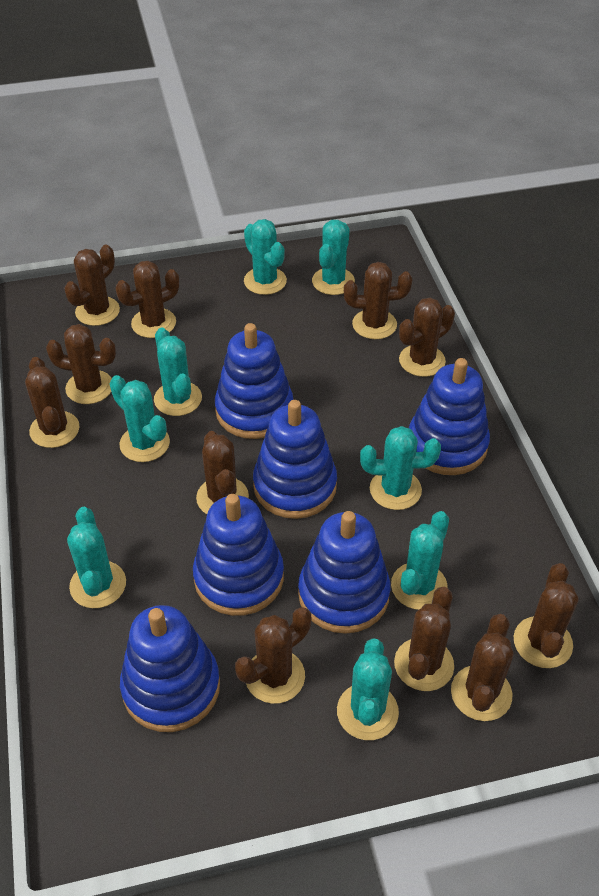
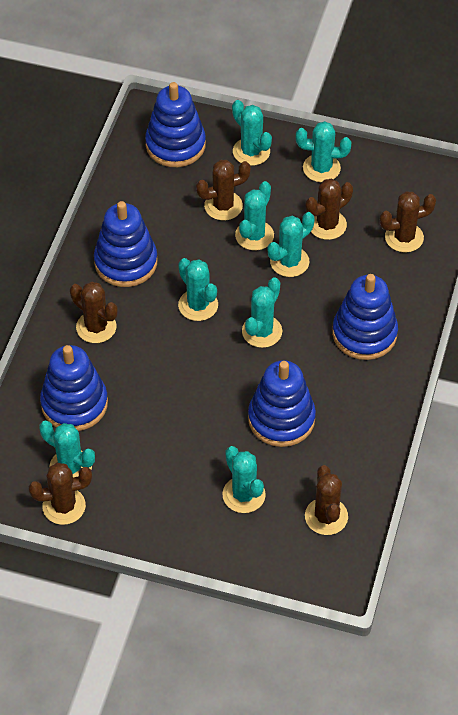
blue stacking toy: 6 -> 5
brown cactus: 11 -> 6

